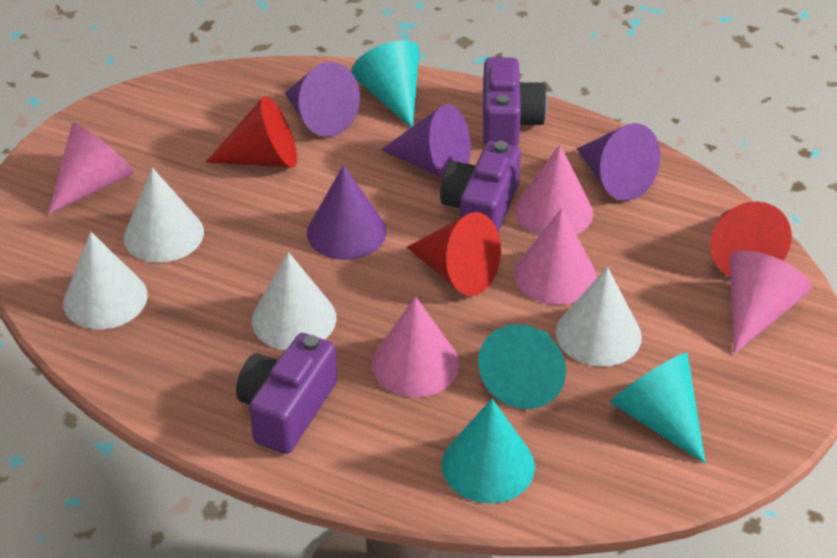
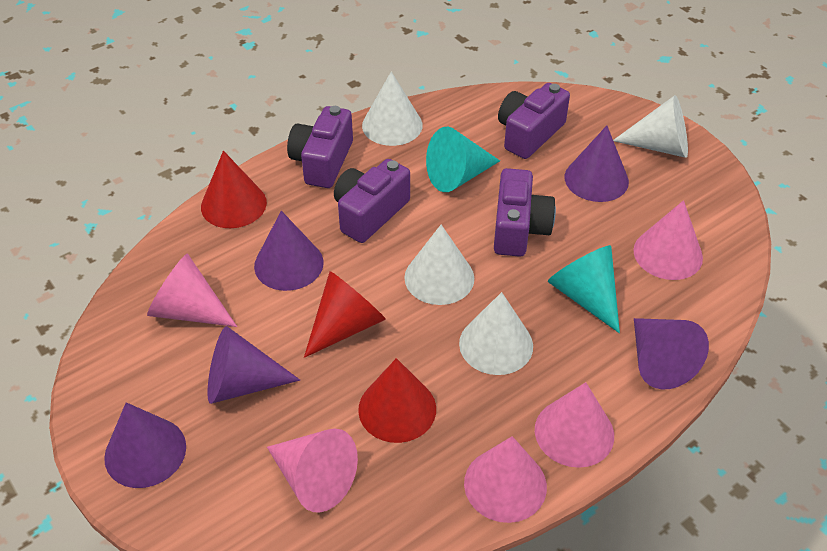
purple camera: 3 -> 4
purple cone: 4 -> 5
turquoise cone: 4 -> 2

